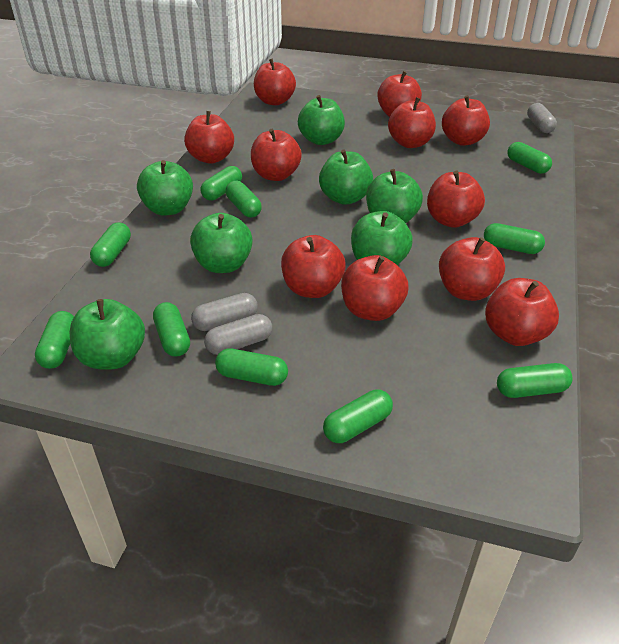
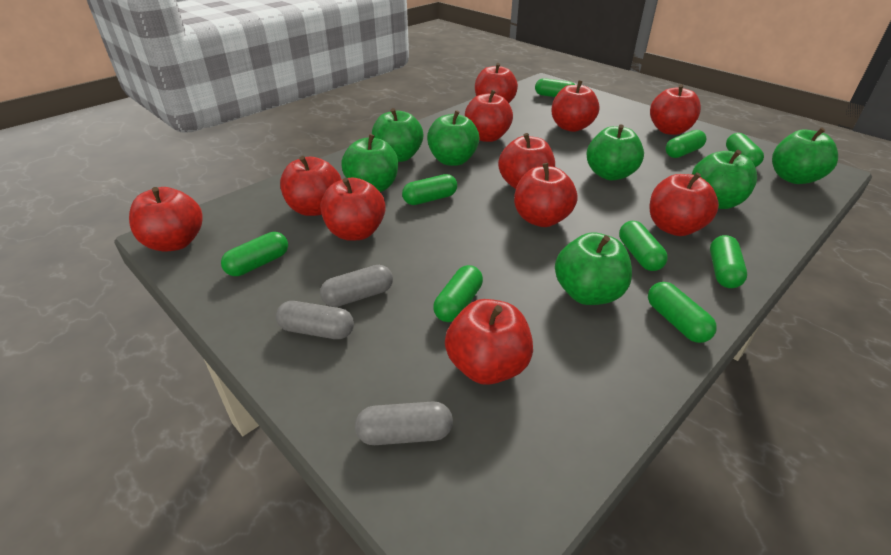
green capsule: 10 -> 9

